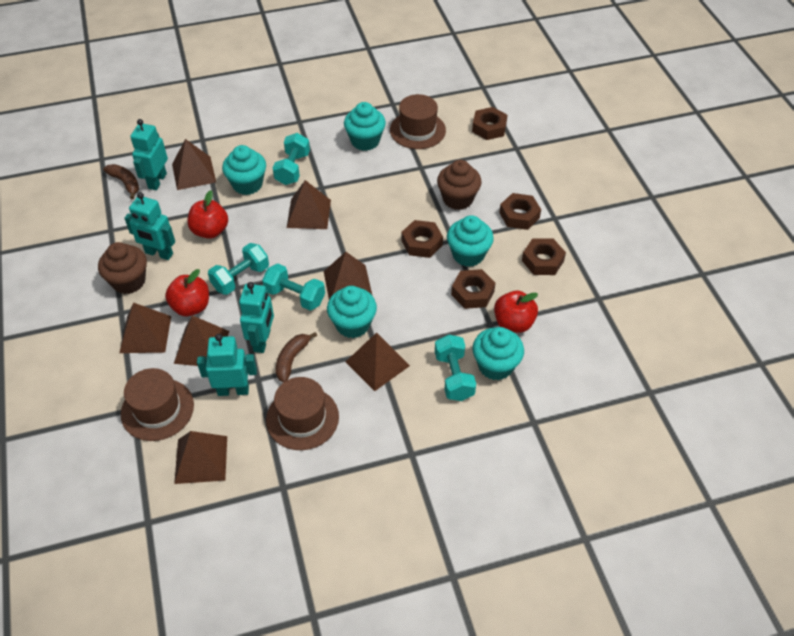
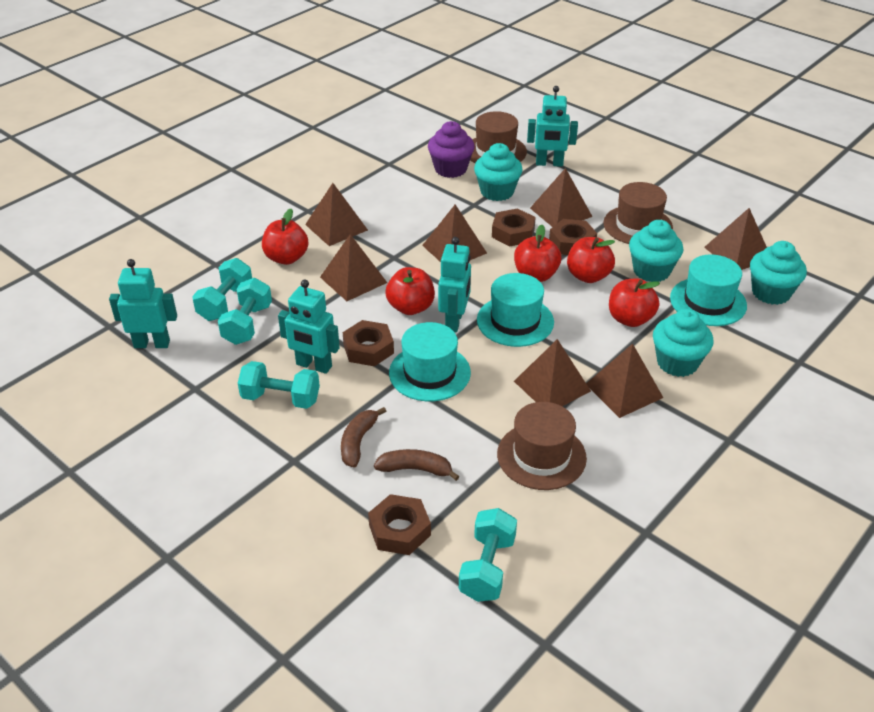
brown cupcake: 2 -> 0
brown nut: 5 -> 4
purple cupcake: 0 -> 1
red apple: 3 -> 5
turquoise cupcake: 5 -> 4
turquoise hat: 0 -> 3

